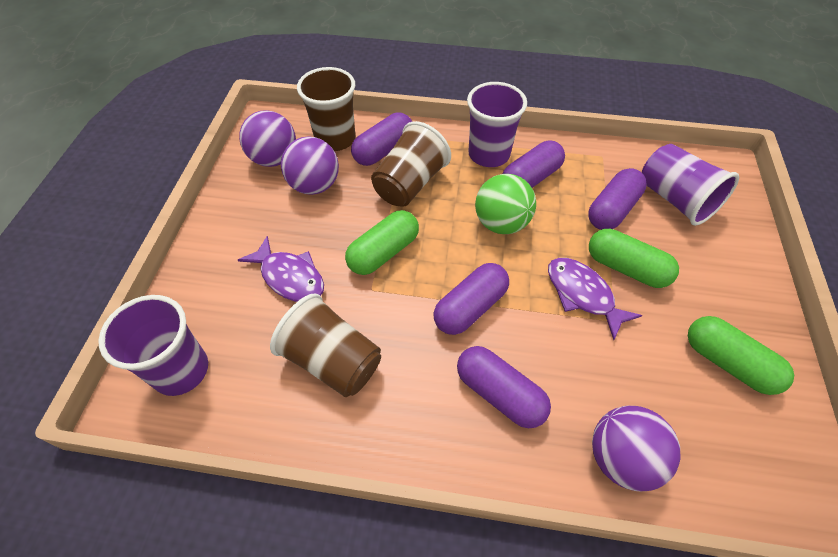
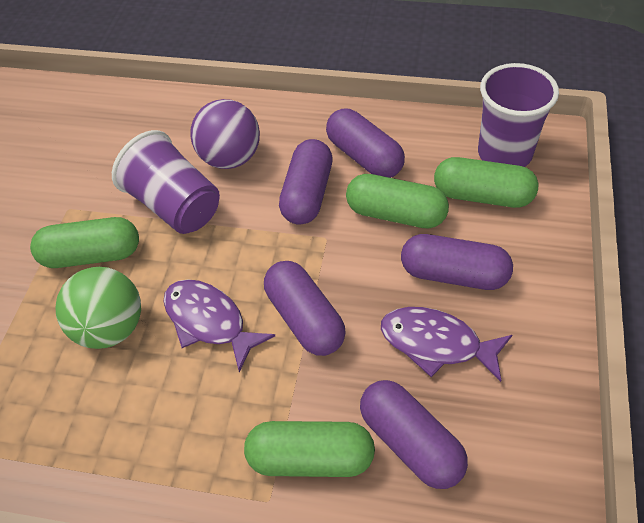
brown cup: 3 -> 0
green capsule: 3 -> 4
purple ball: 3 -> 1
purple cup: 3 -> 2

